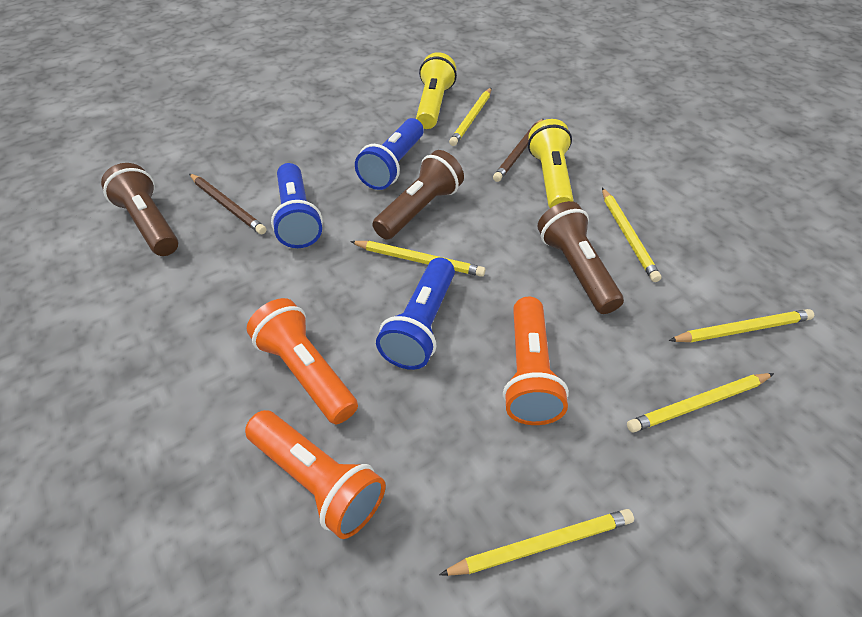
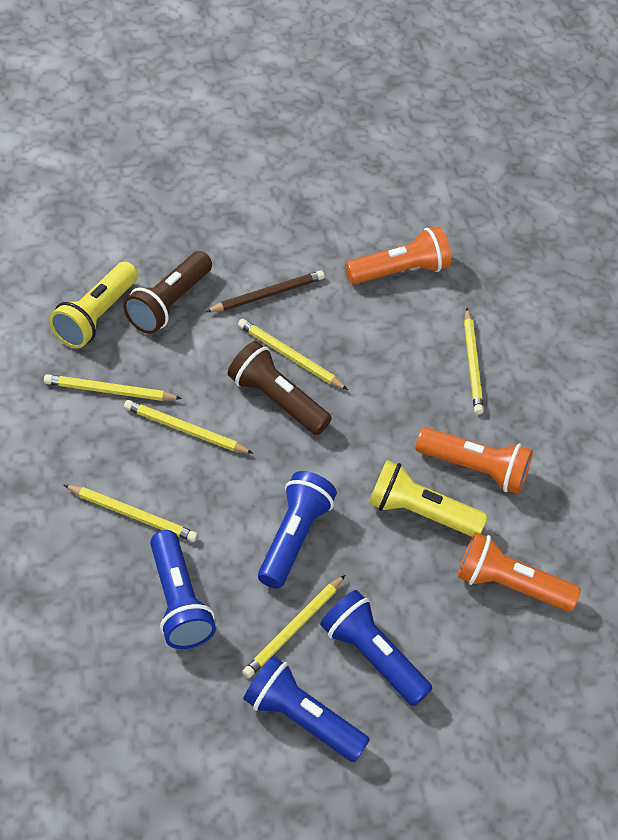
blue flashlight: 3 -> 4
brown flashlight: 3 -> 2
brown pencil: 2 -> 1

